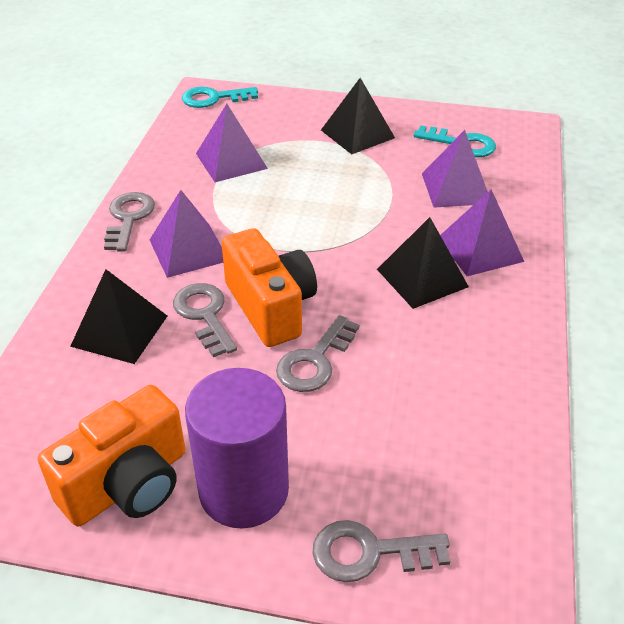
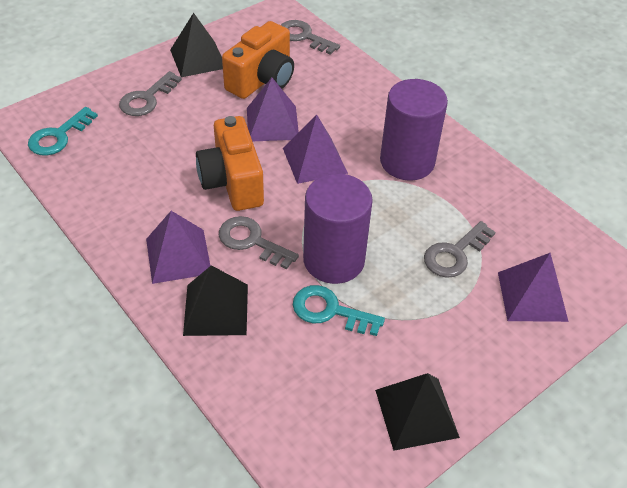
purple cylinder: 1 -> 2

